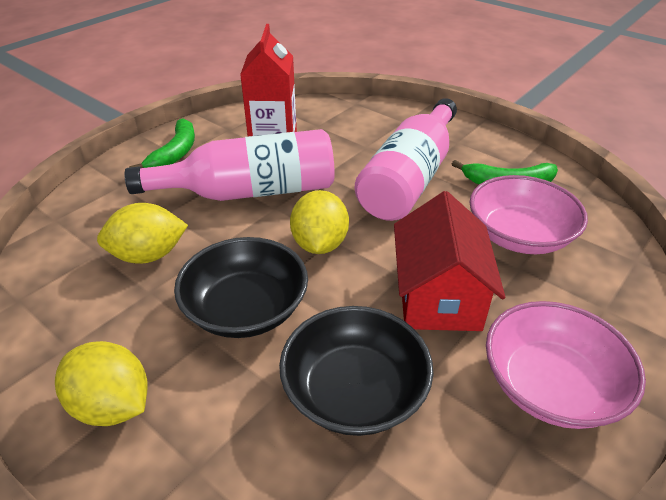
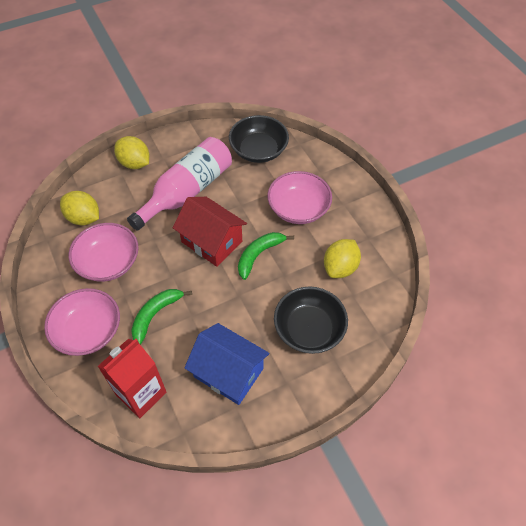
blue house: 0 -> 1
pink bottle: 2 -> 1
pink bowl: 2 -> 3

